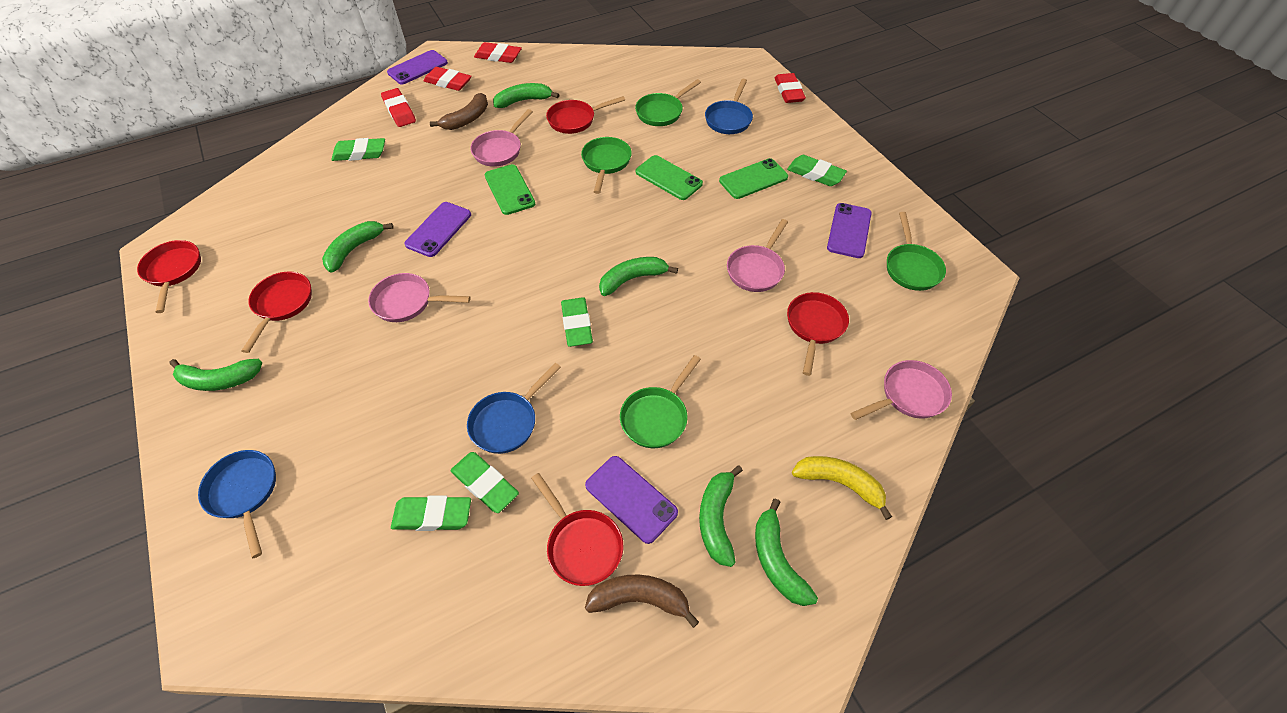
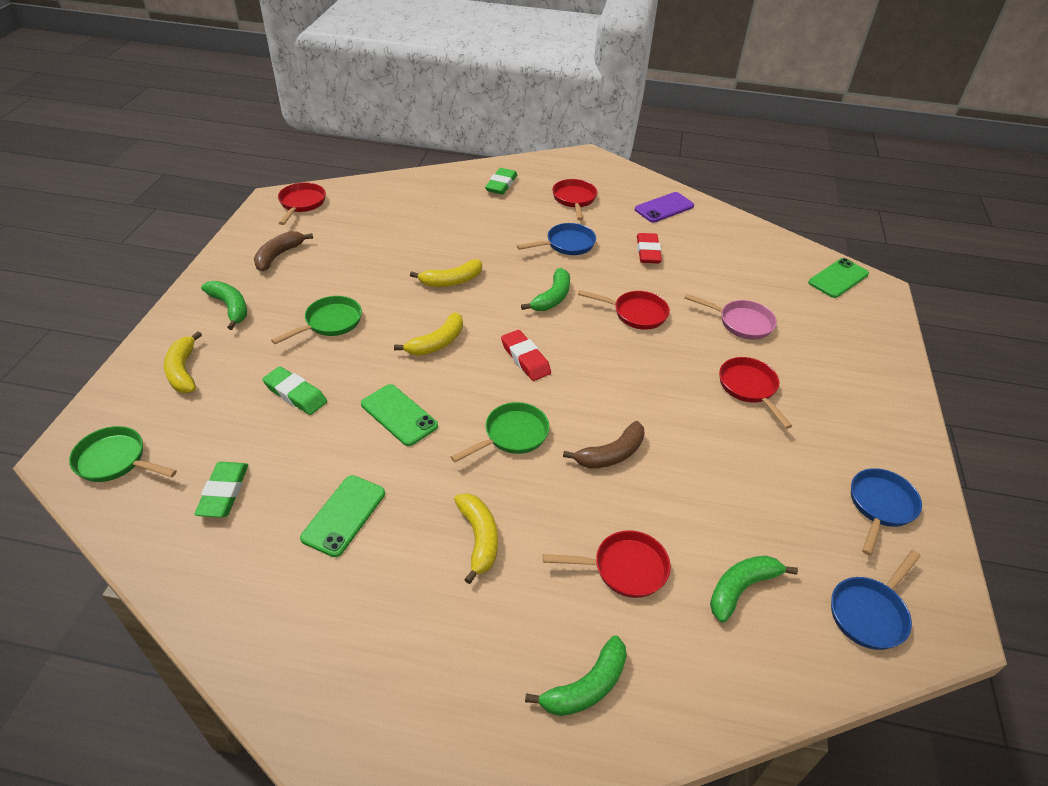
green banana: 6 -> 4
green eraser: 5 -> 3
green pan: 4 -> 3
pink pan: 4 -> 1
purple phone: 4 -> 1
red eraser: 4 -> 2
yellow banana: 1 -> 4

